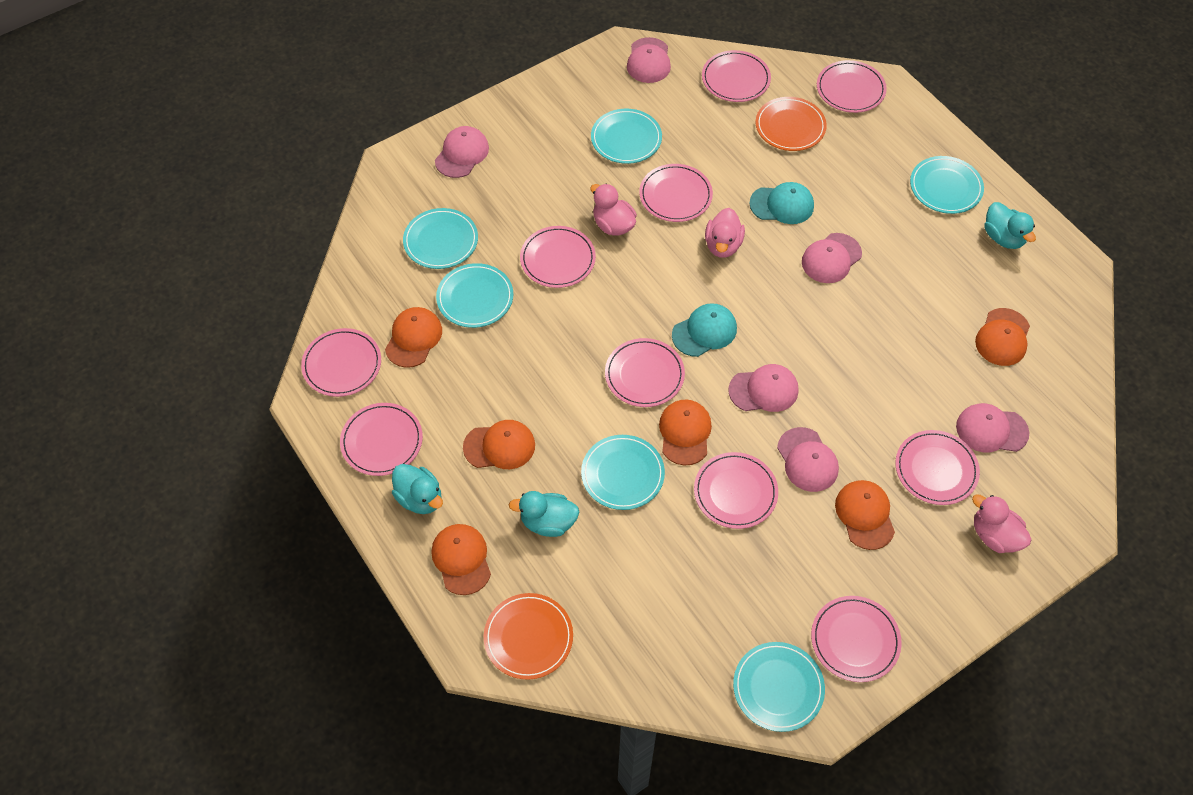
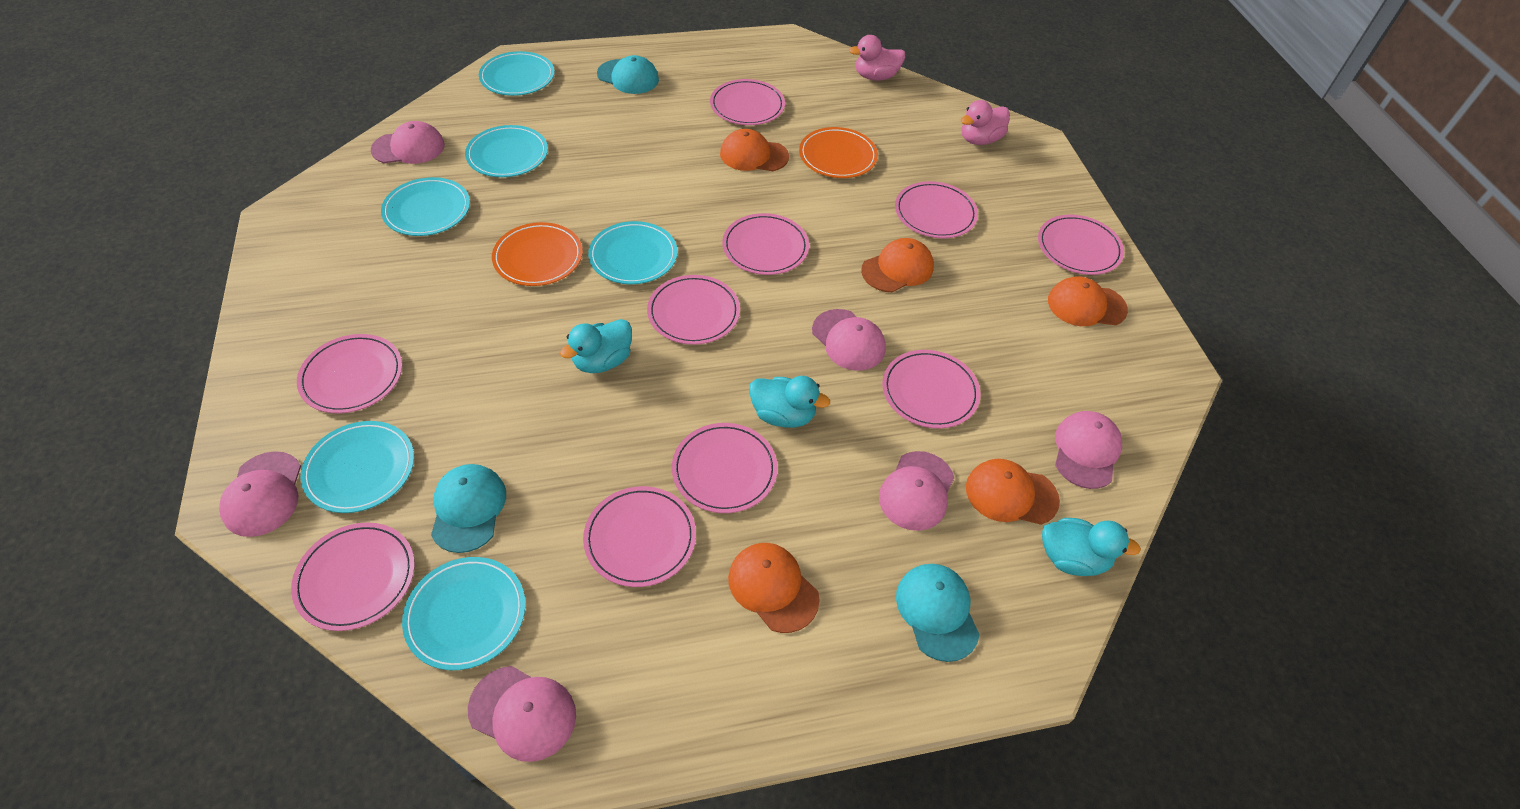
orange cap: 6 -> 5
pink duck: 3 -> 2
turquoise cap: 2 -> 3

